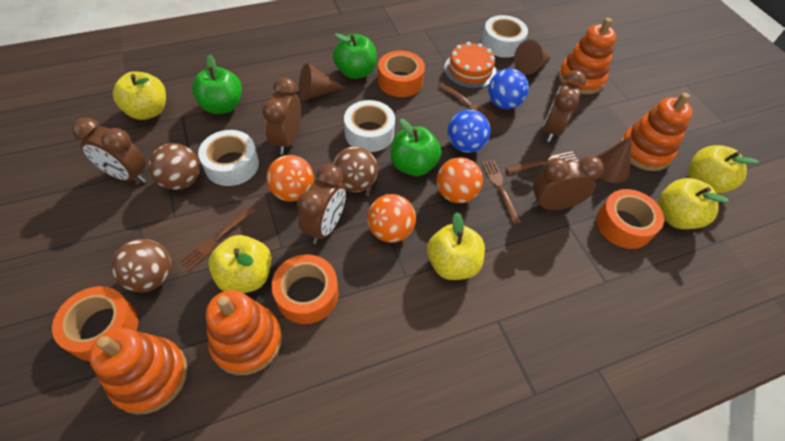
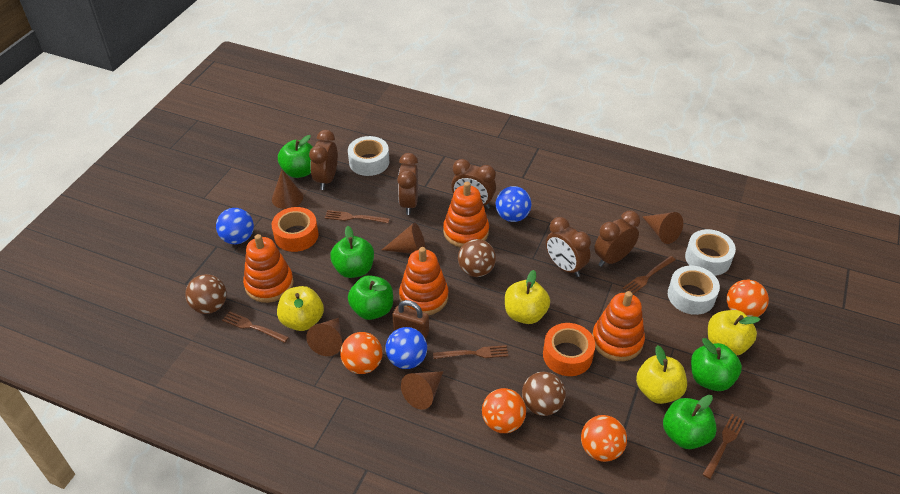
blue ball: 2 -> 3
brown cone: 3 -> 5
brown fork: 4 -> 5
brown padlock: 0 -> 1
green apple: 3 -> 5
orange ball: 3 -> 4
orange cake: 1 -> 0
orange tape: 4 -> 2
yellow apple: 5 -> 4

